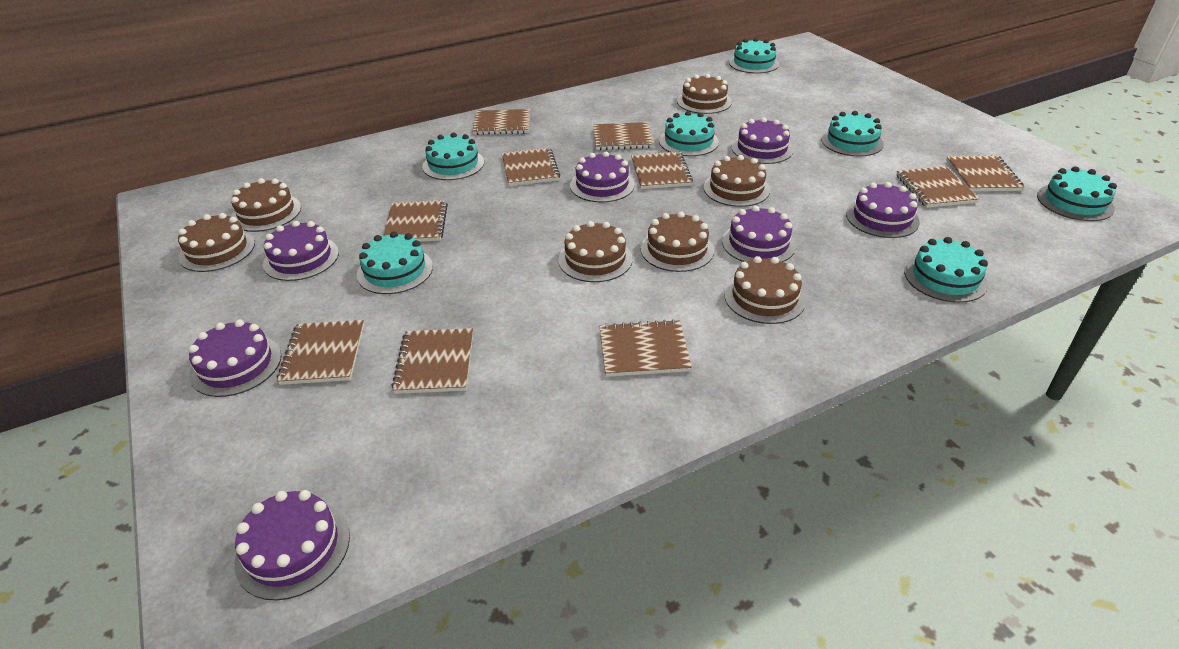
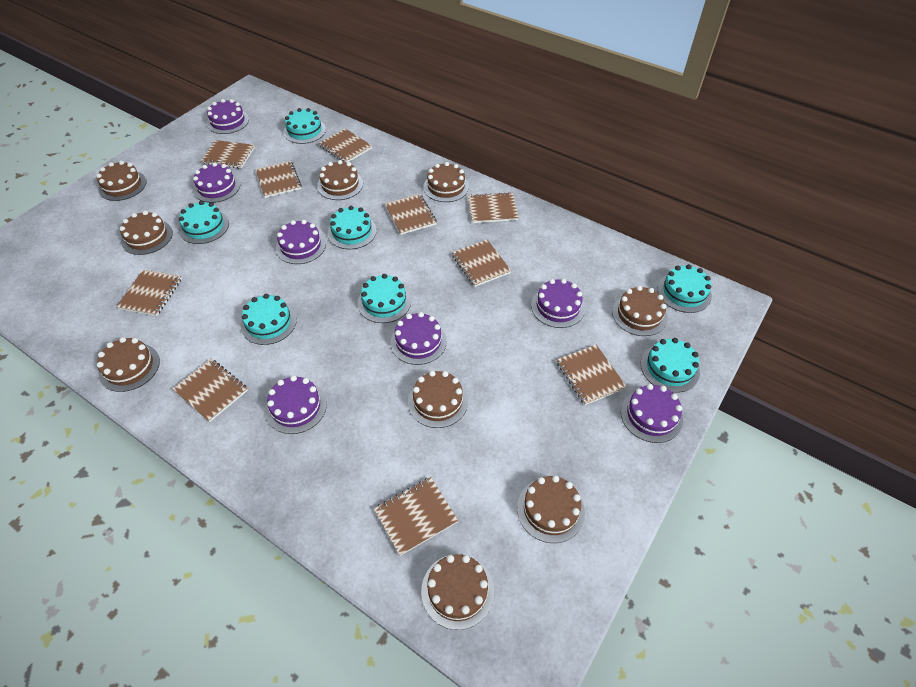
brown cake: 7 -> 9

